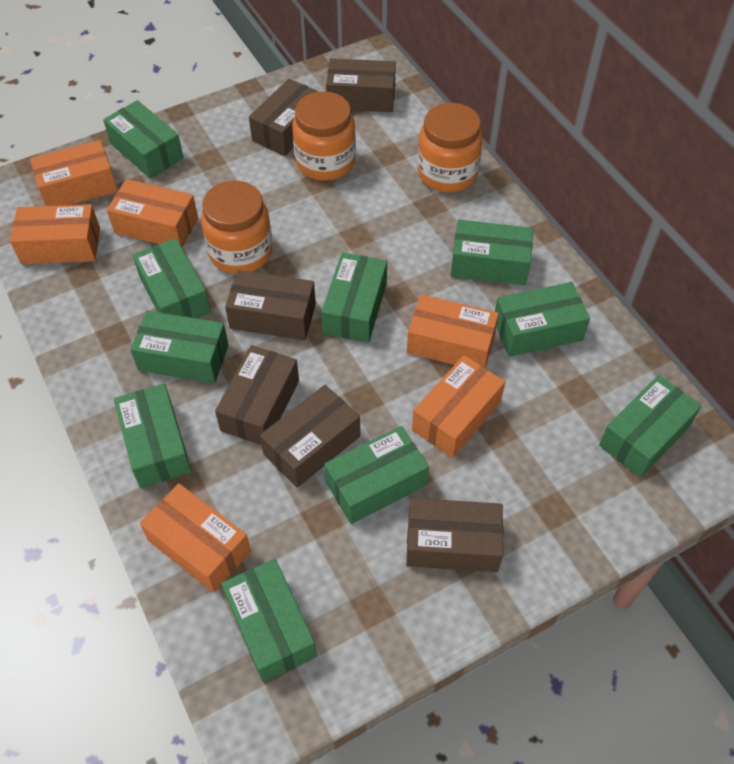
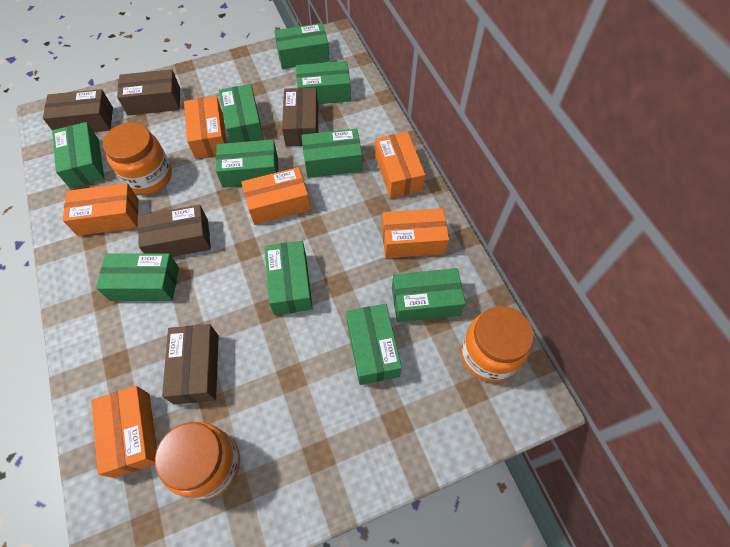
brown box: 6 -> 5

